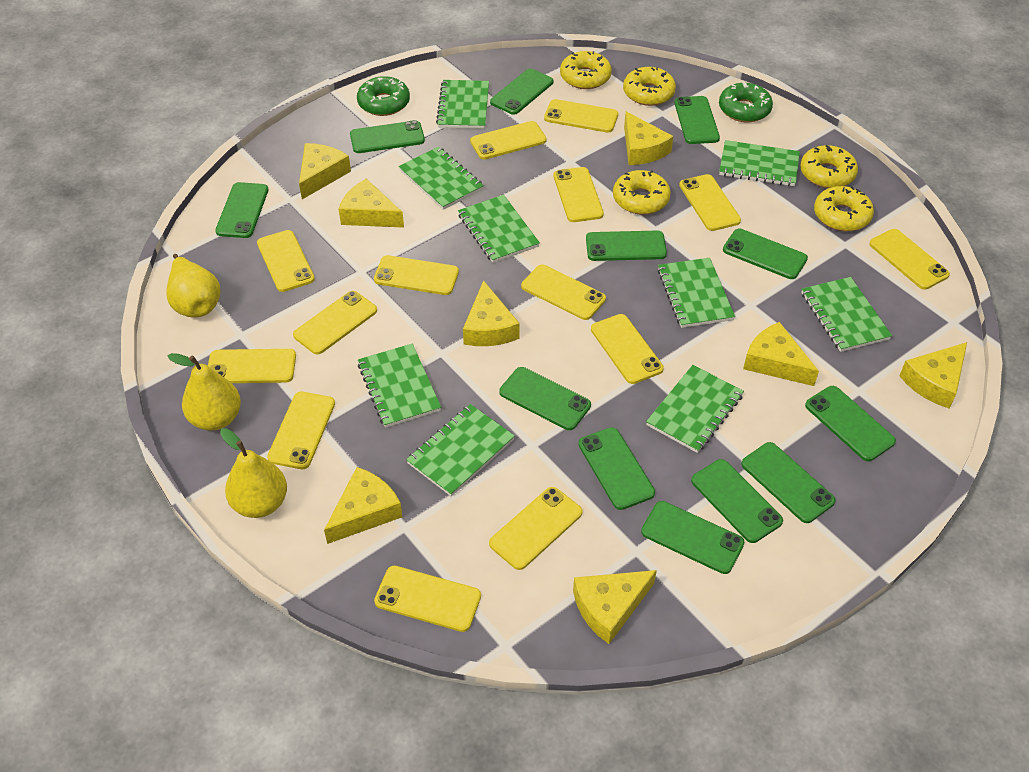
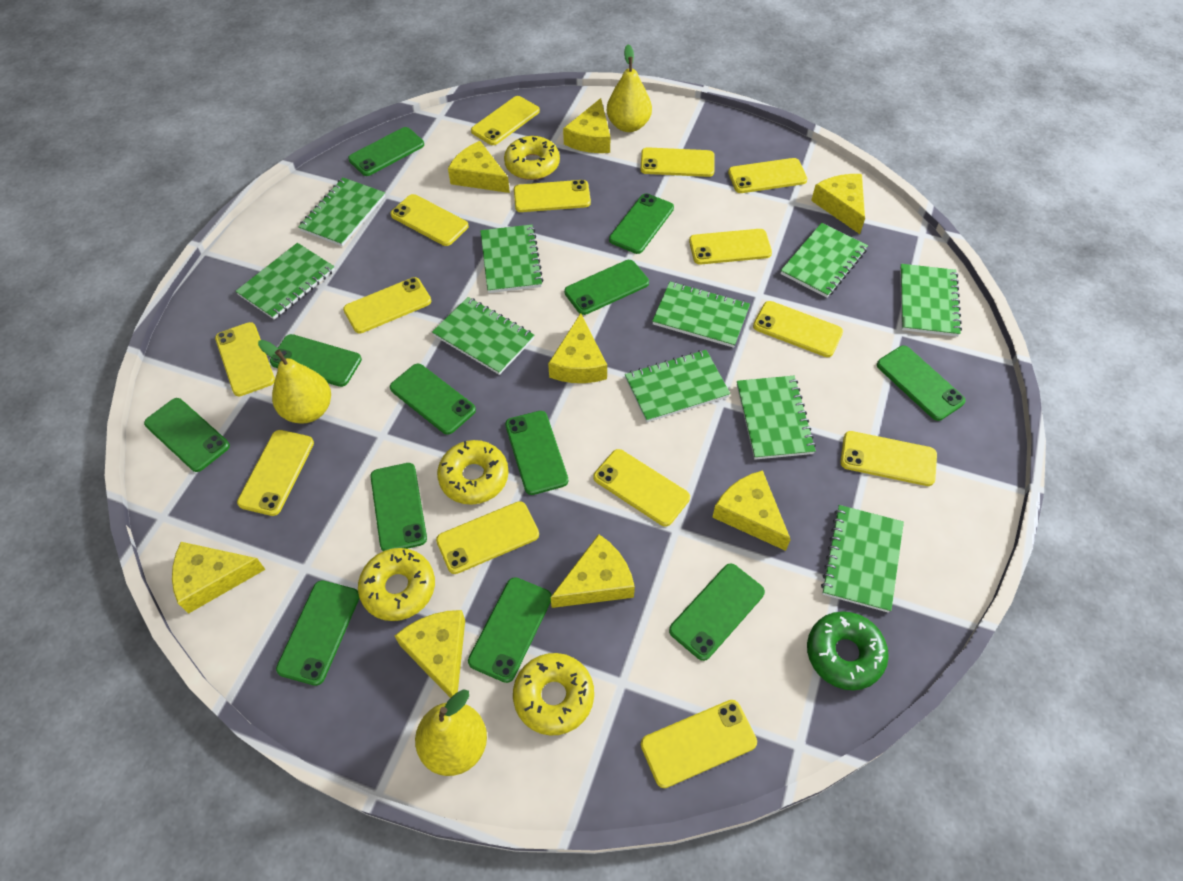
green donut: 2 -> 1
green notebook: 9 -> 10
yellow donut: 5 -> 4

